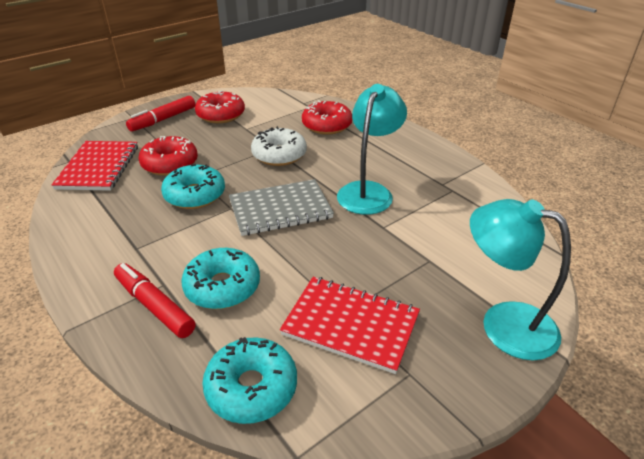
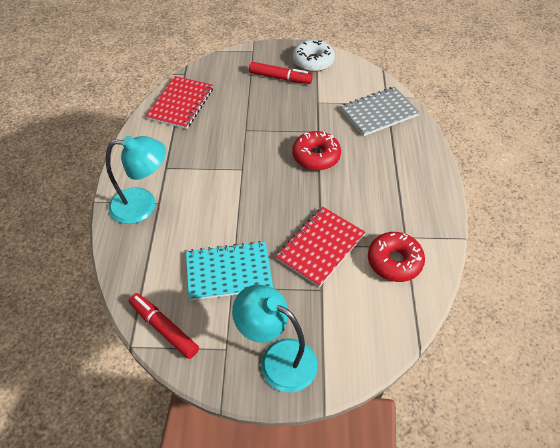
red donut: 3 -> 2
turquoise donut: 3 -> 0
turquoise notebook: 0 -> 1

